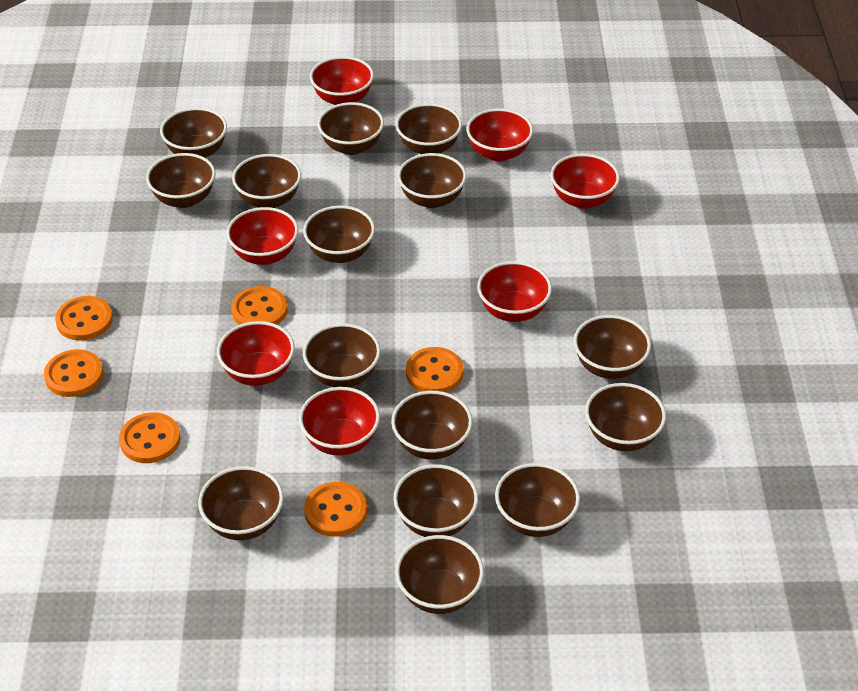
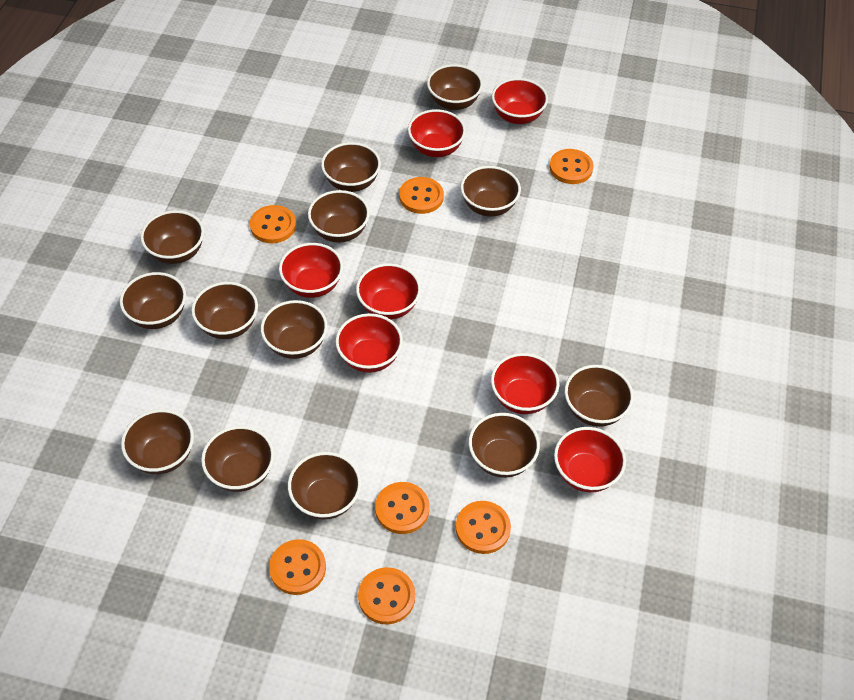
brown bowl: 15 -> 13
orange button: 6 -> 7

